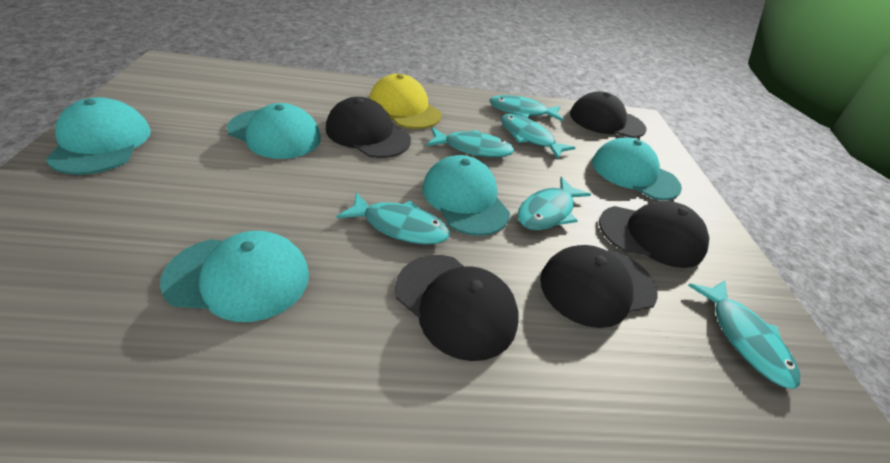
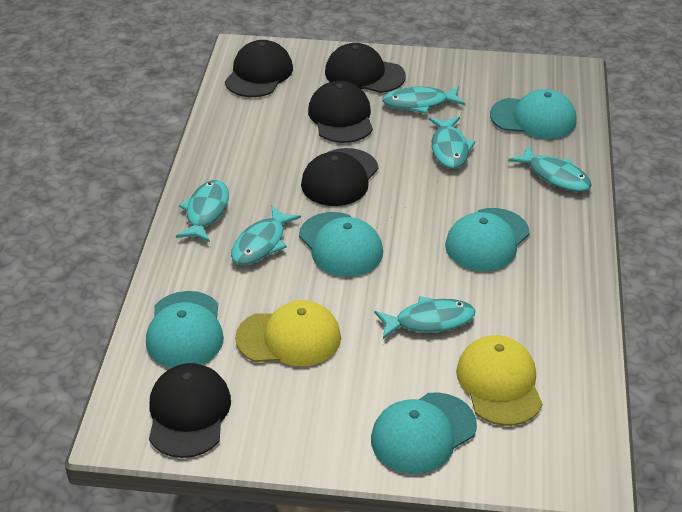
yellow cap: 1 -> 2

